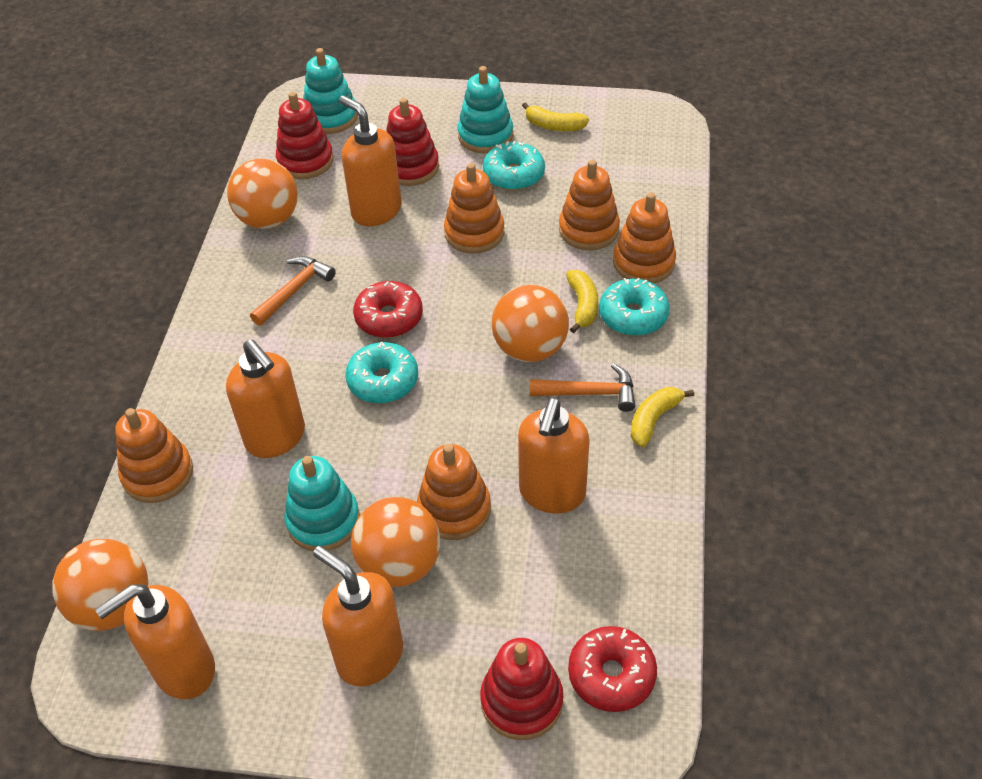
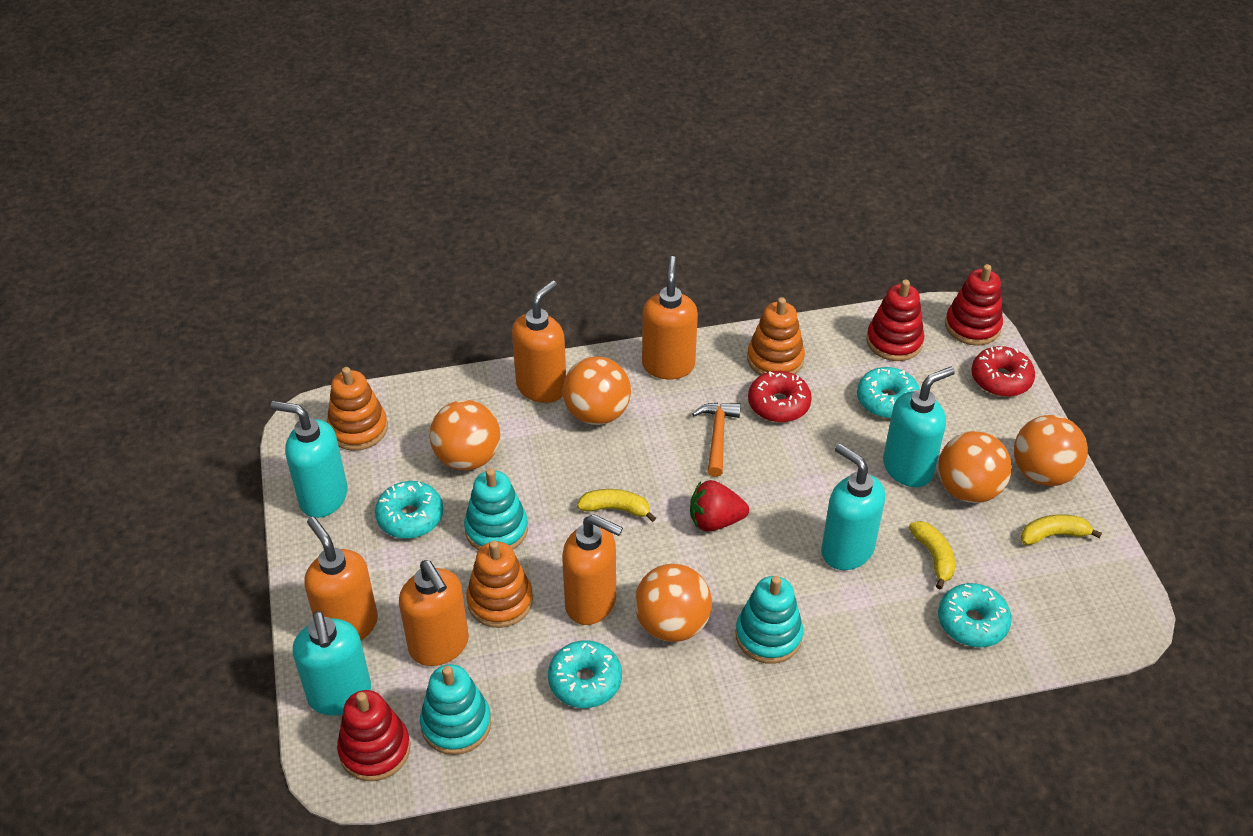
orange ball: 4 -> 5
orange hammer: 2 -> 1
orange stacking toy: 5 -> 3
red strawberry: 0 -> 1
turquoise donut: 3 -> 4
turquoise soap dispenser: 0 -> 4

